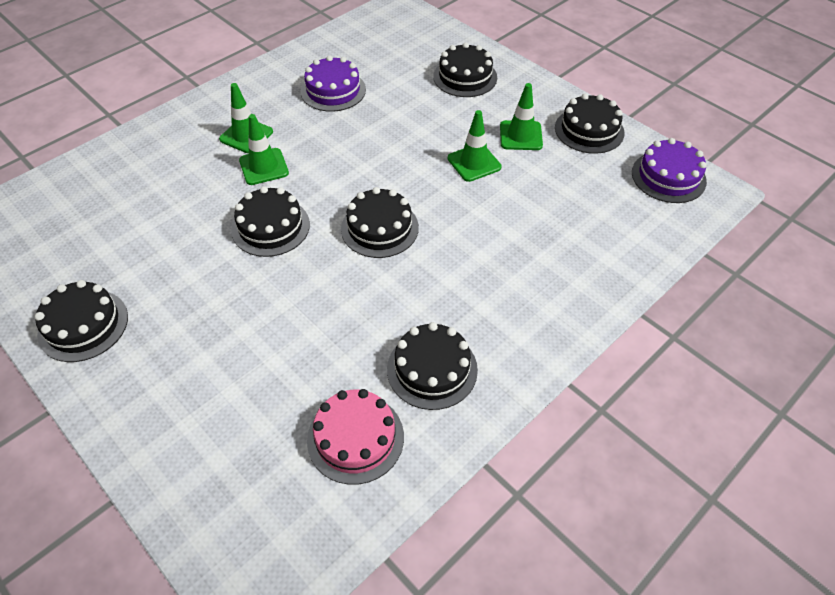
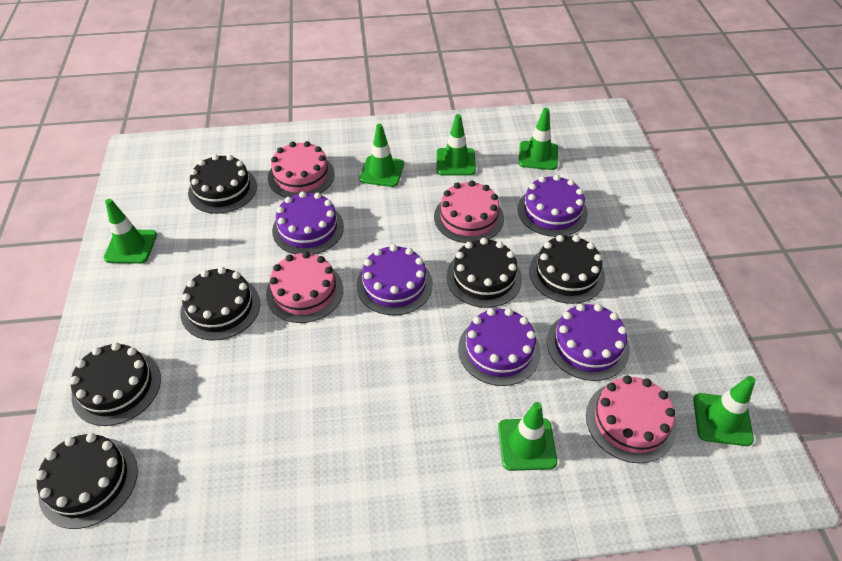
green traffic cone: 4 -> 6
pink cake: 1 -> 4
purple cake: 2 -> 5

